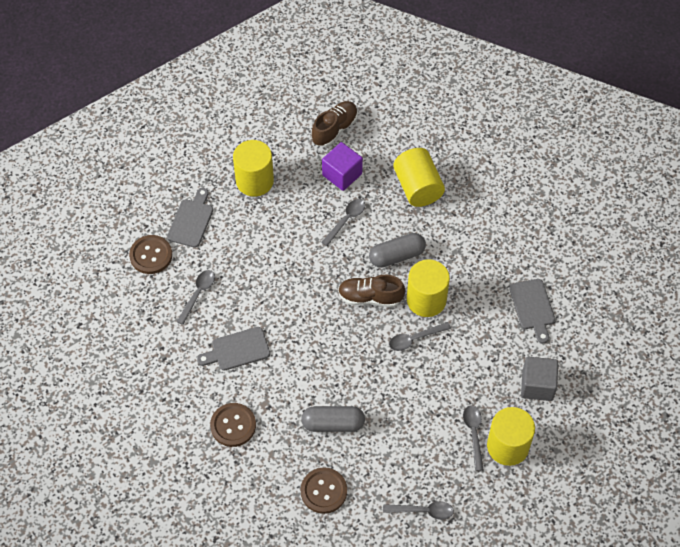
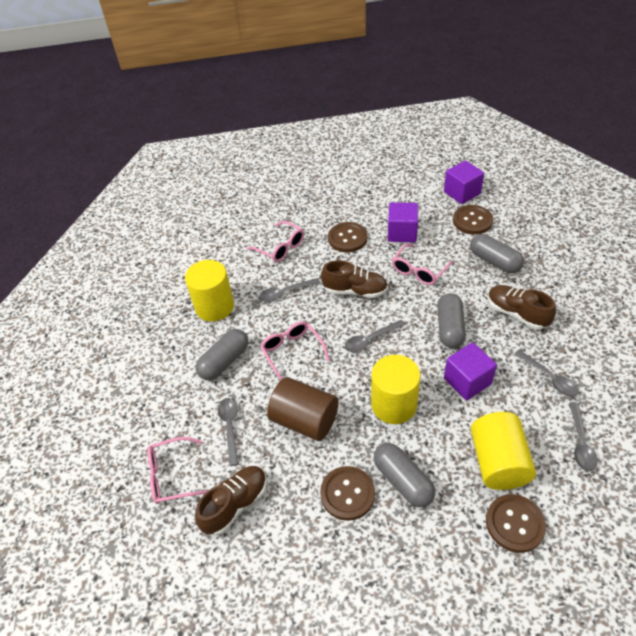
brown button: 3 -> 4
brown cylinder: 0 -> 1
brown shoe: 2 -> 3
grey capsule: 2 -> 4
grey cube: 1 -> 0
grey cutting board: 3 -> 0
pink glasses: 0 -> 4
purple cube: 1 -> 3
yellow cylinder: 4 -> 3

